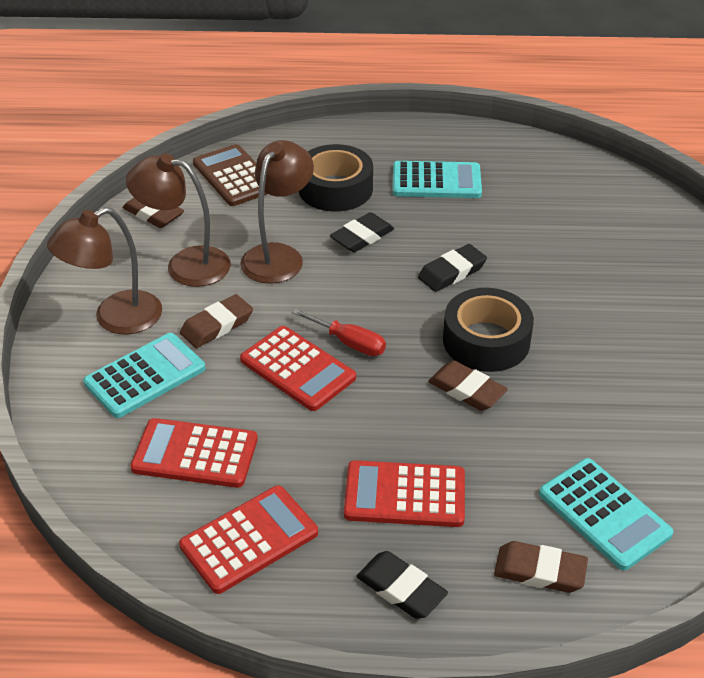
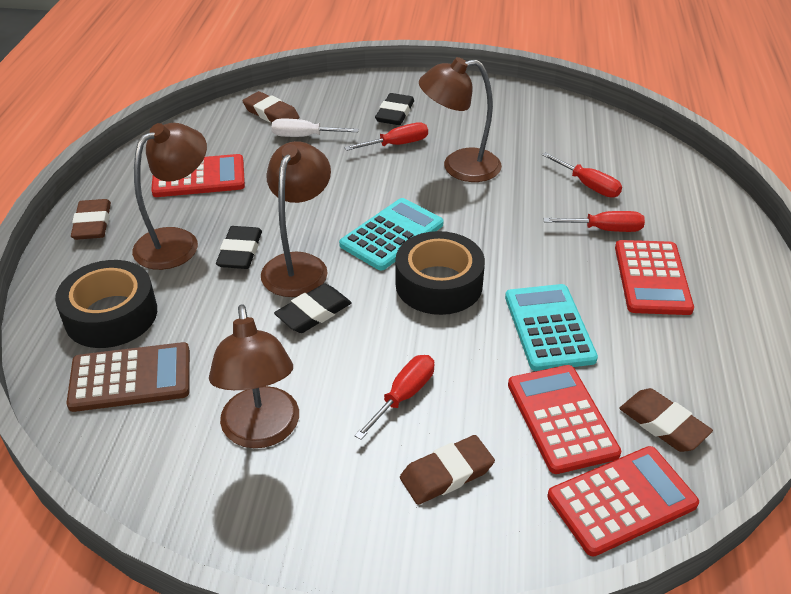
brown lamp: 3 -> 4
red screwdriver: 1 -> 4
turquoise calculator: 3 -> 2
white screwdriver: 0 -> 1

